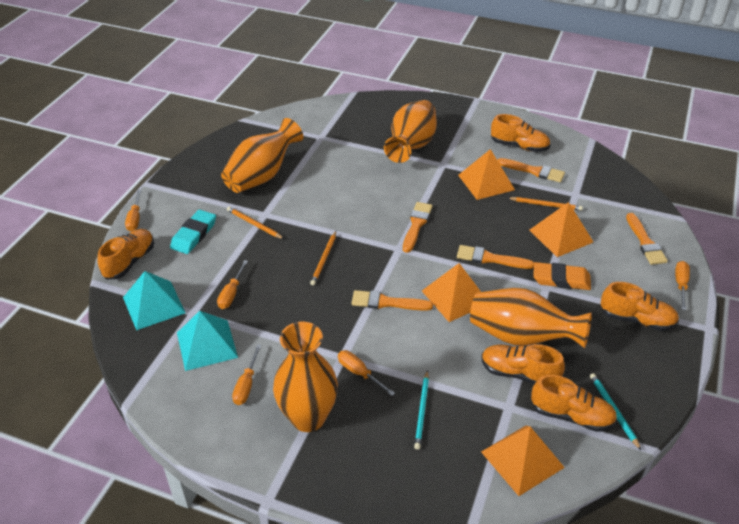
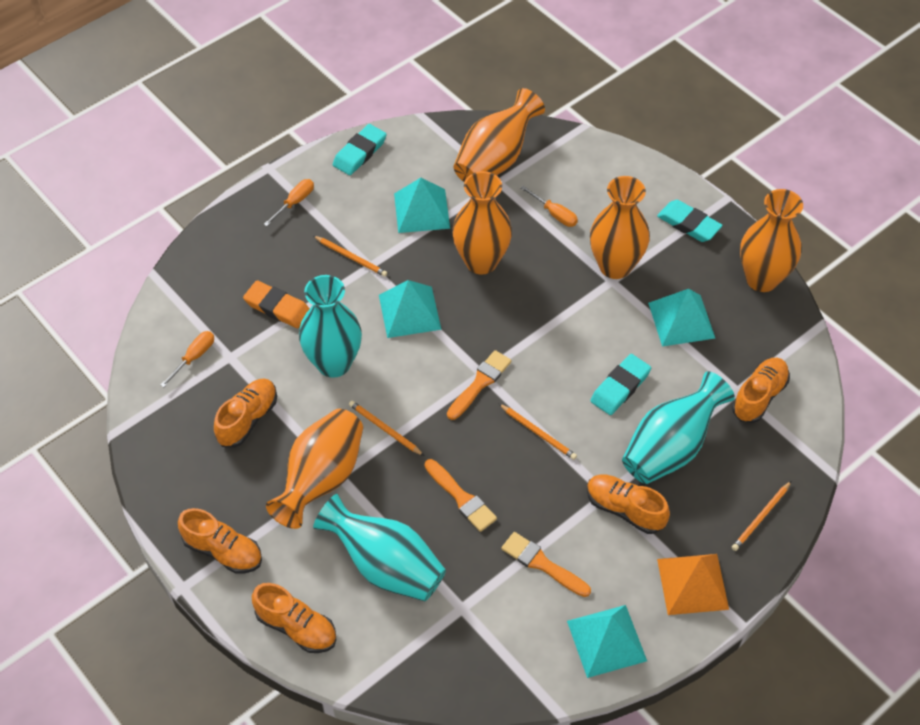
orange brush: 5 -> 3
orange pencil: 3 -> 4
orange pyramid: 4 -> 1
orange screwdriver: 5 -> 3
orange vase: 4 -> 5
turquoise eraser: 1 -> 3
turquoise pencil: 2 -> 0
turquoise pyramid: 2 -> 4
turquoise vase: 0 -> 3

